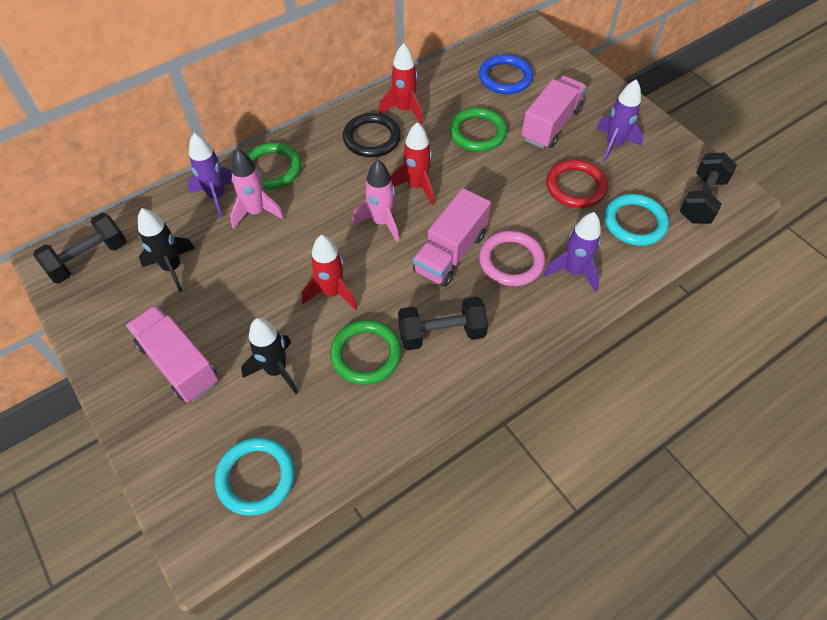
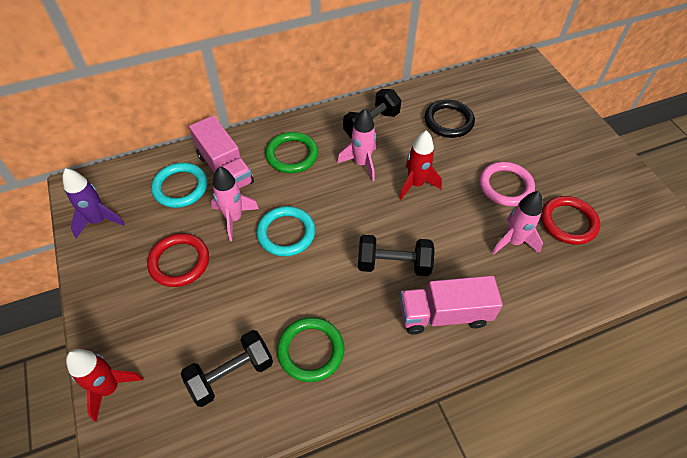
black rocket: 2 -> 0
blue ring: 1 -> 0
green ring: 3 -> 2
pink rocket: 2 -> 3
pink truck: 3 -> 2
purple rocket: 3 -> 1
red ring: 1 -> 2
red rocket: 3 -> 2

